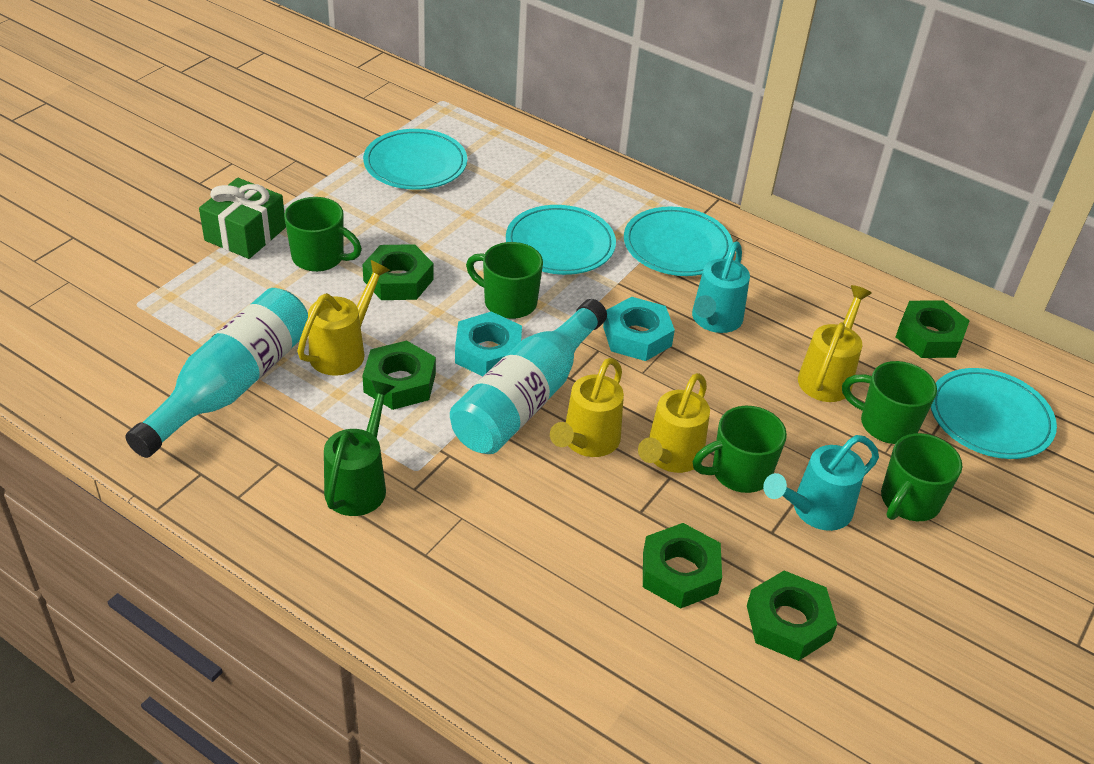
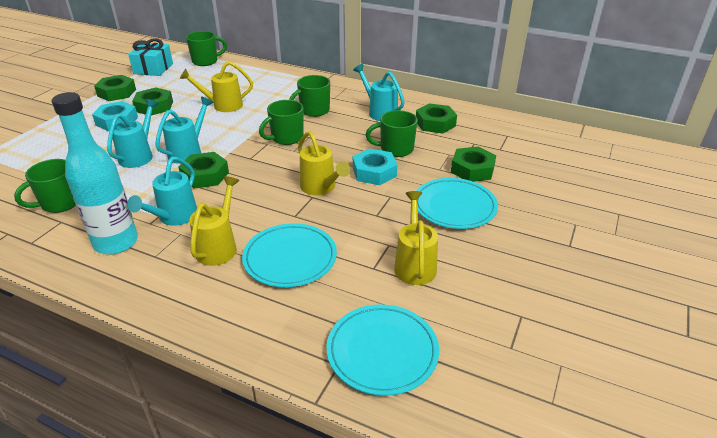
green gift: 1 -> 0
green watering can: 1 -> 0
turquoise bottle: 2 -> 1
turquoise gift: 0 -> 1
turquoise plate: 4 -> 3
turquoise watering can: 2 -> 4

